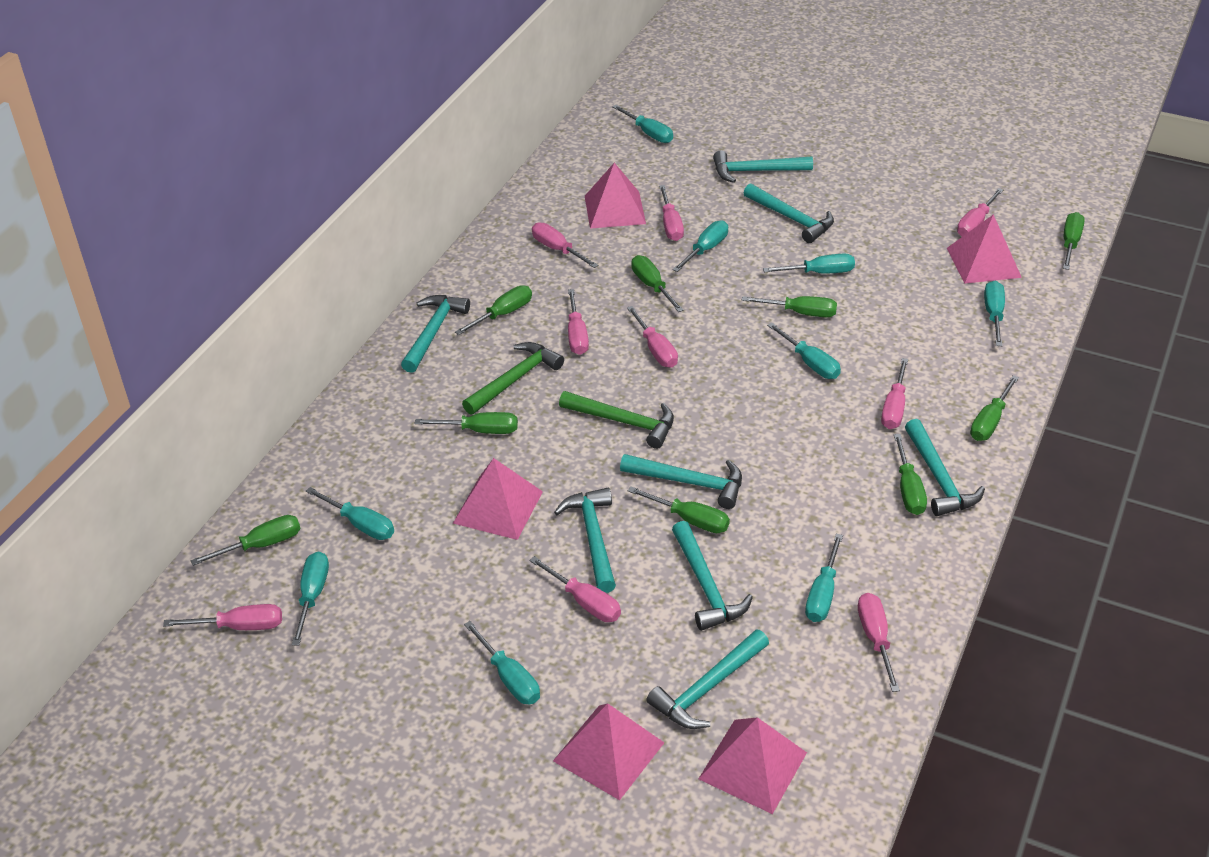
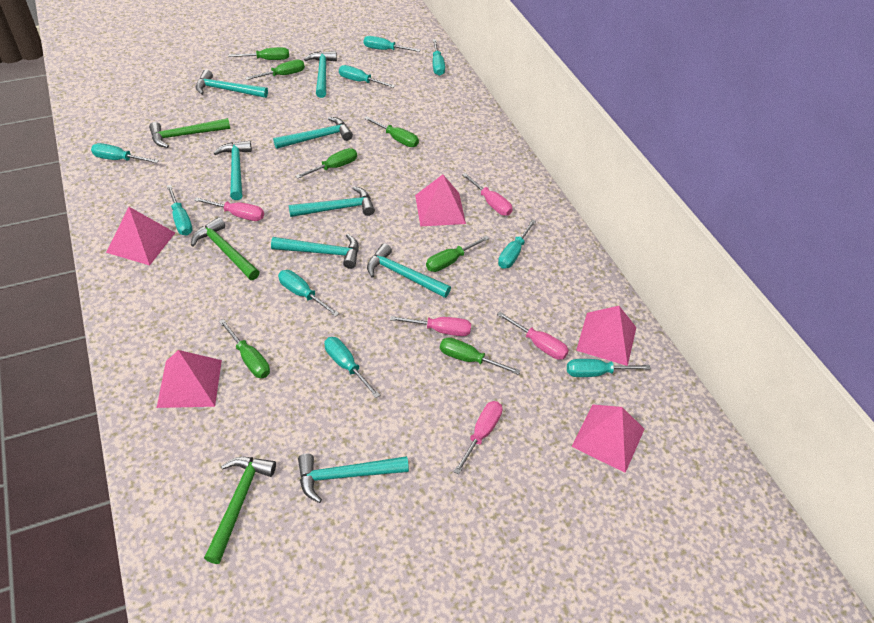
green hammer: 2 -> 3
green screwdriver: 9 -> 7
pink screwdriver: 9 -> 5

